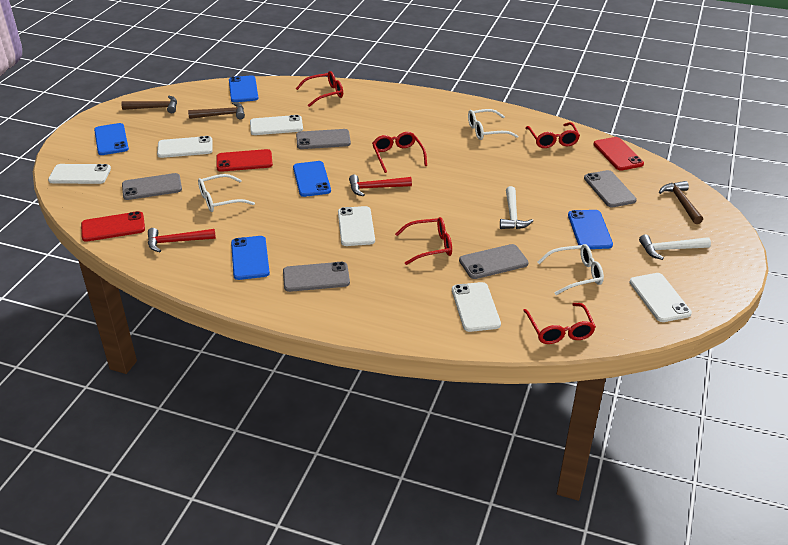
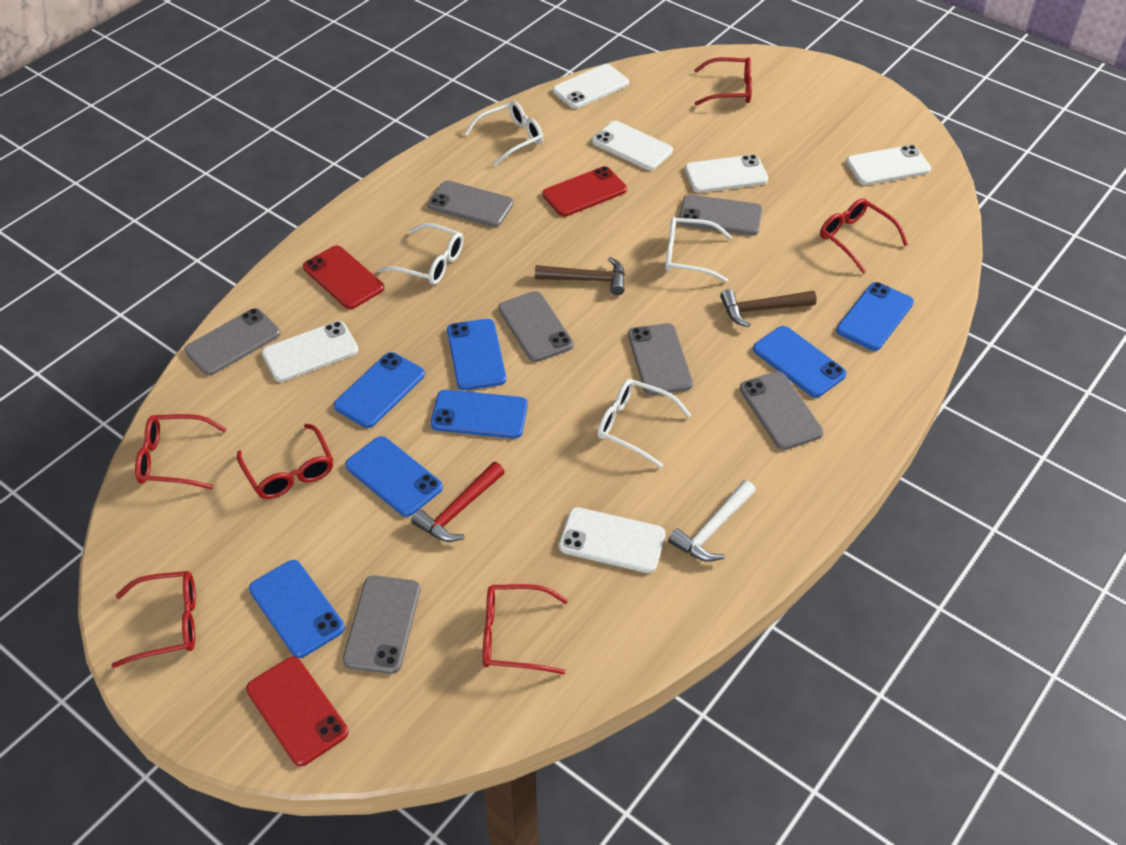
blue phone: 5 -> 7
brown hammer: 3 -> 2
grey phone: 5 -> 7
red glasses: 5 -> 6
red hammer: 2 -> 1
white glasses: 3 -> 4
white hammer: 2 -> 1

